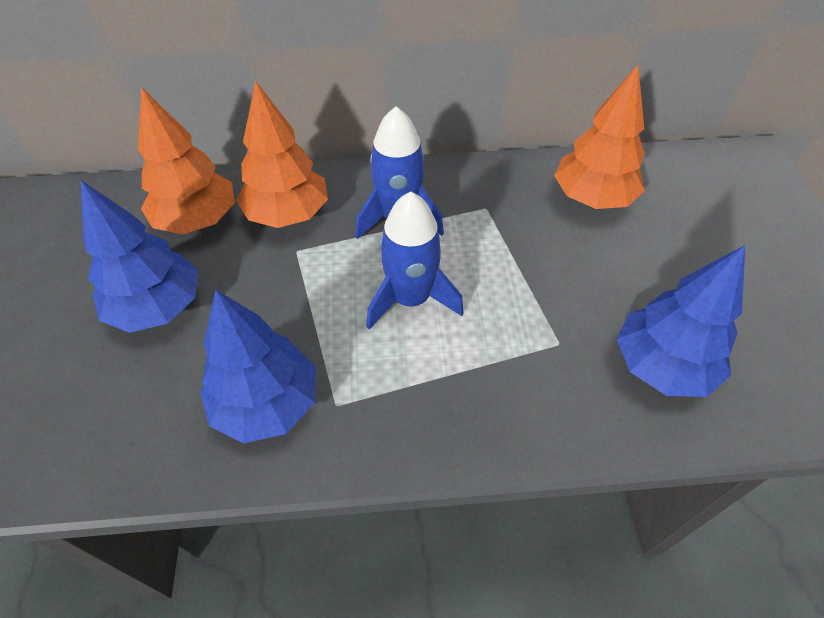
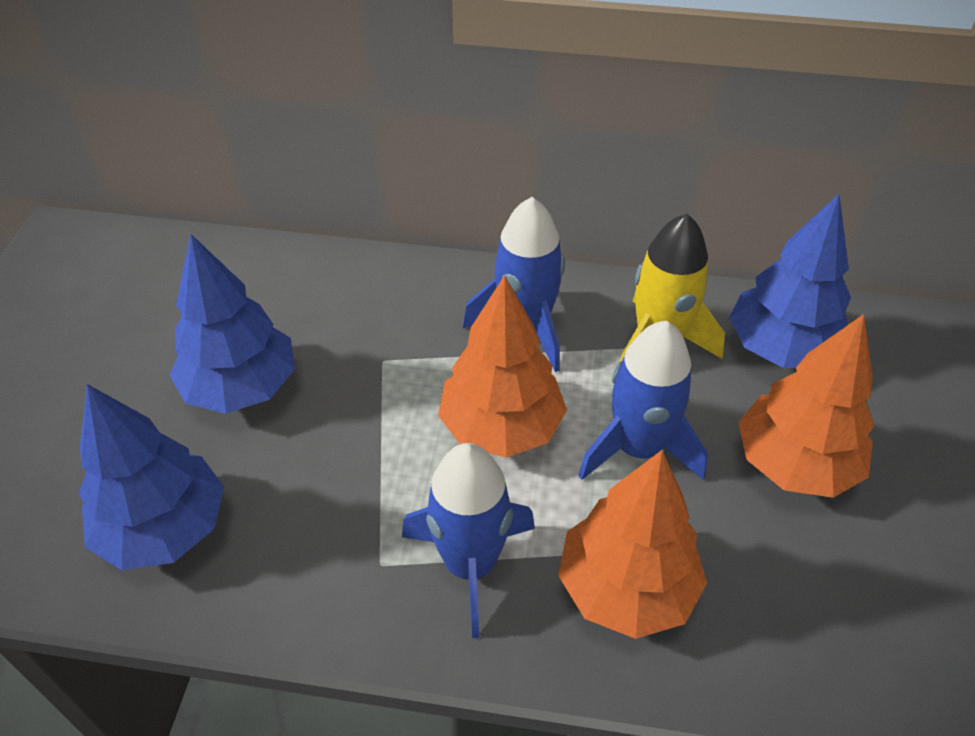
blue rocket: 2 -> 3
yellow rocket: 0 -> 1

